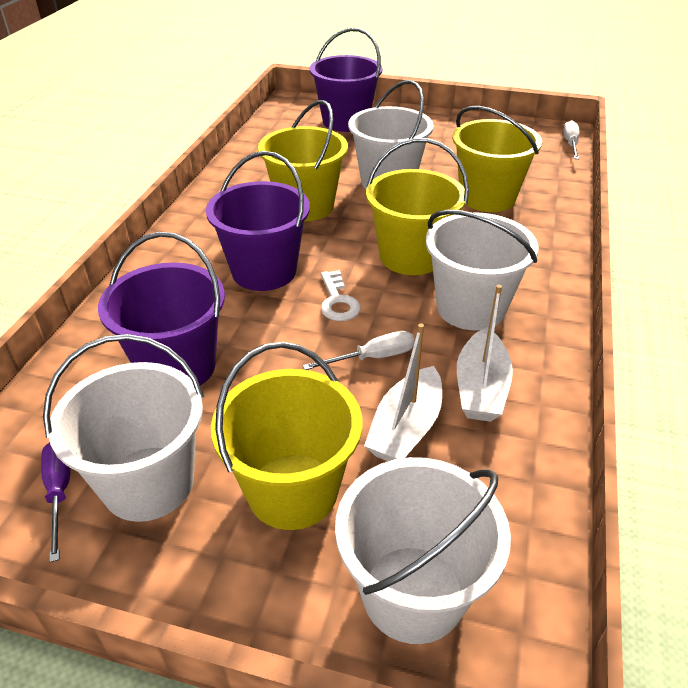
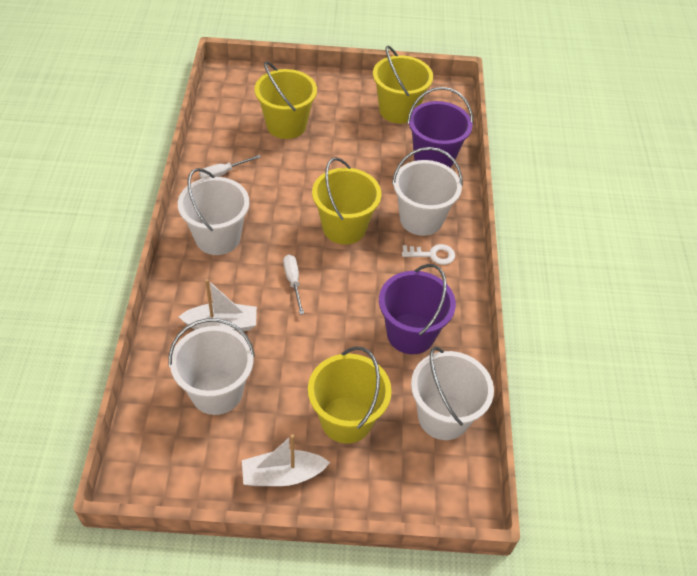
purple bucket: 3 -> 2
purple screwdriver: 1 -> 0

